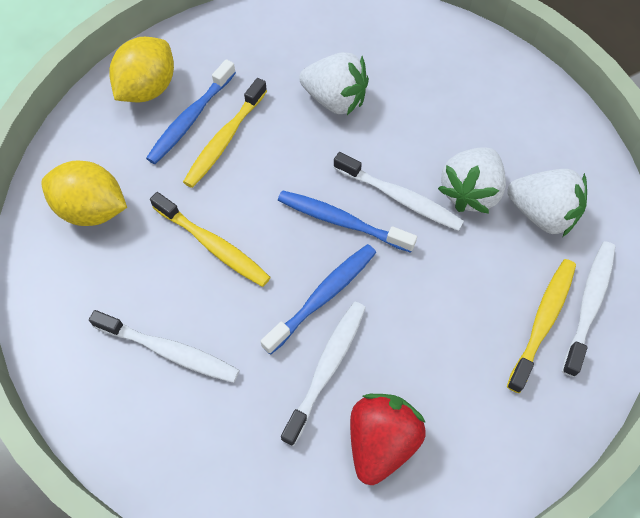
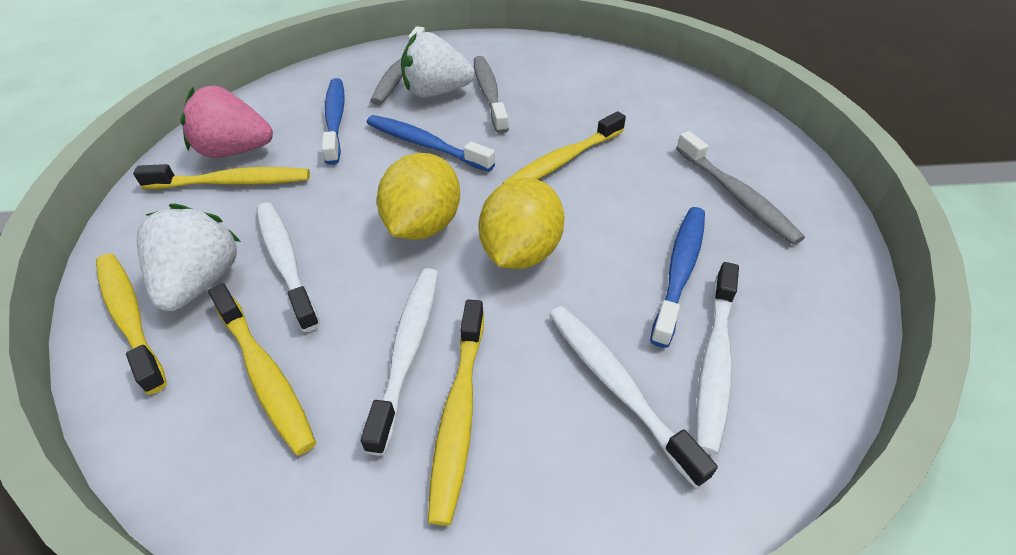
grey toothbrush: 0 -> 3
pink strawberry: 0 -> 1
red strawberry: 1 -> 0
white strawberry: 3 -> 2
yellow toothbrush: 3 -> 5

